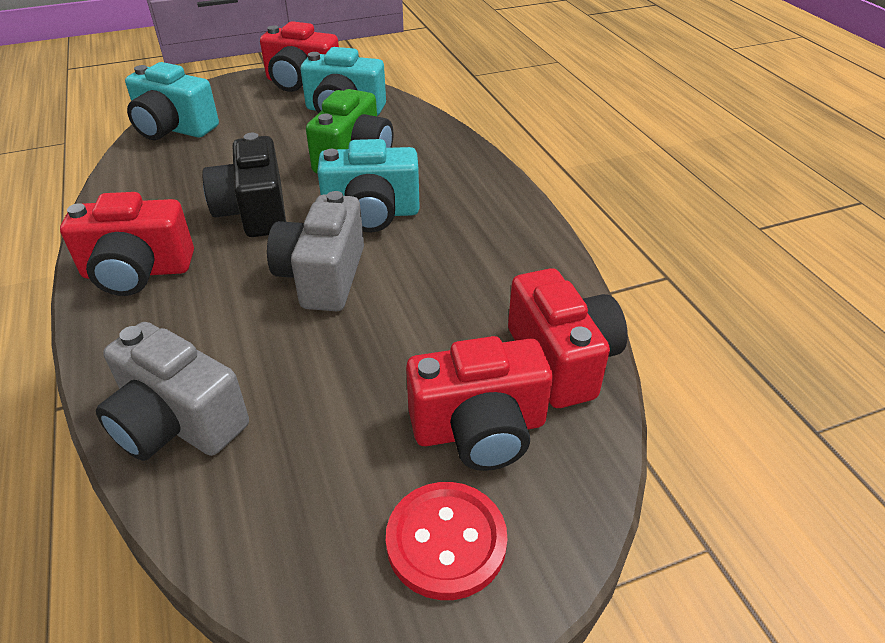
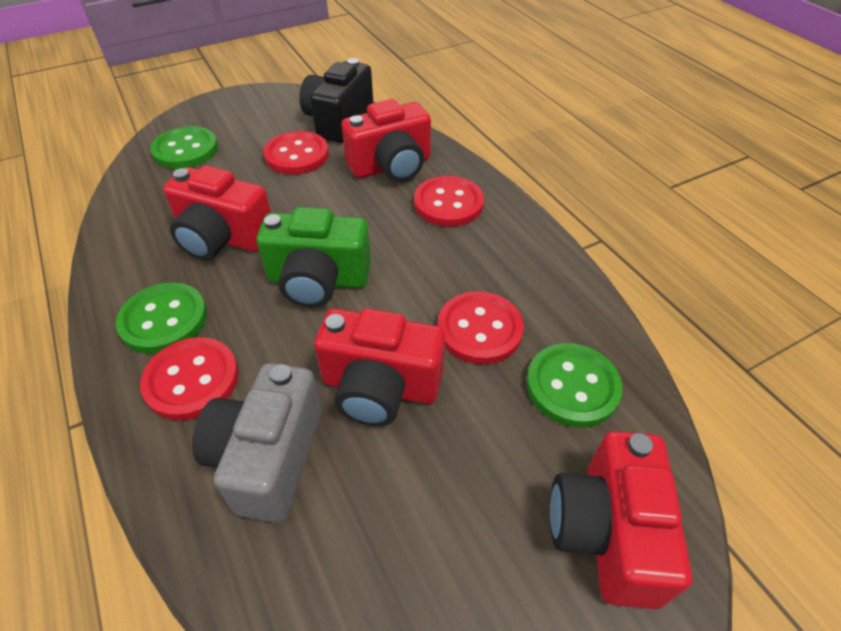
green button: 0 -> 3
grey camera: 2 -> 1
red button: 1 -> 4
turquoise camera: 3 -> 0

